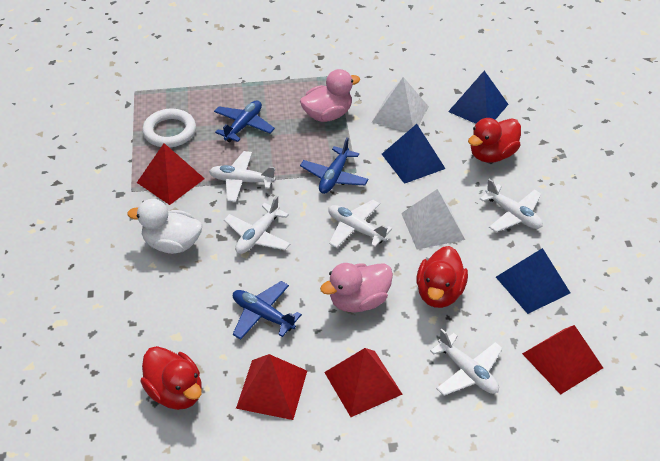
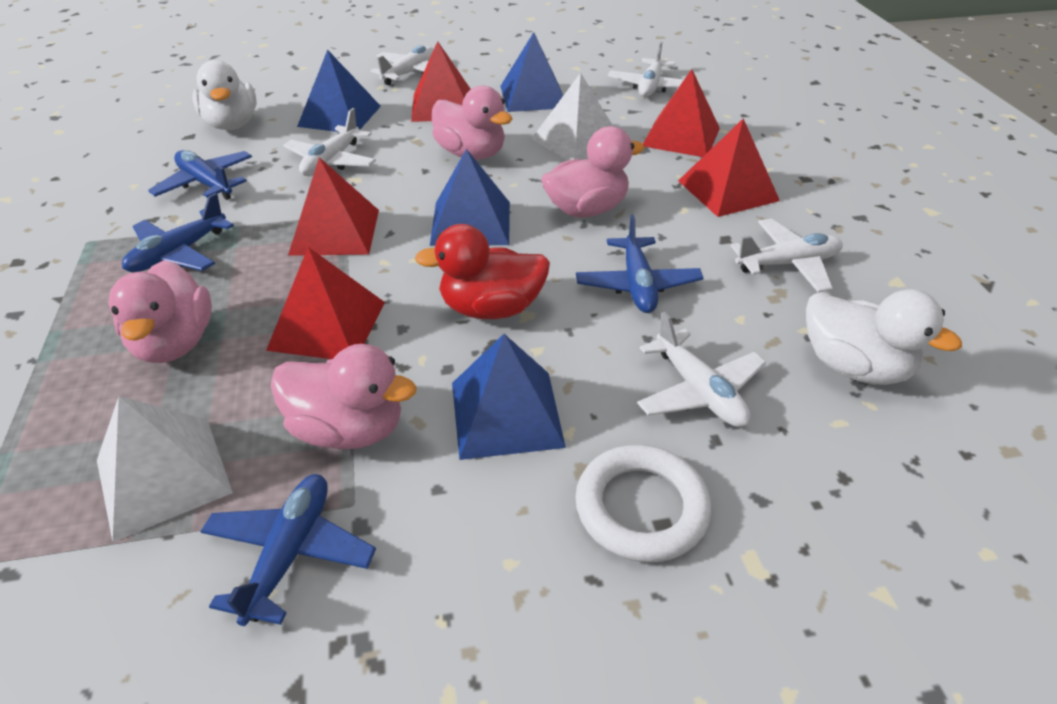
blue plane: 3 -> 4
blue pyramid: 3 -> 4
pink duck: 2 -> 4
red duck: 3 -> 1
red pyramid: 4 -> 5
white duck: 1 -> 2

